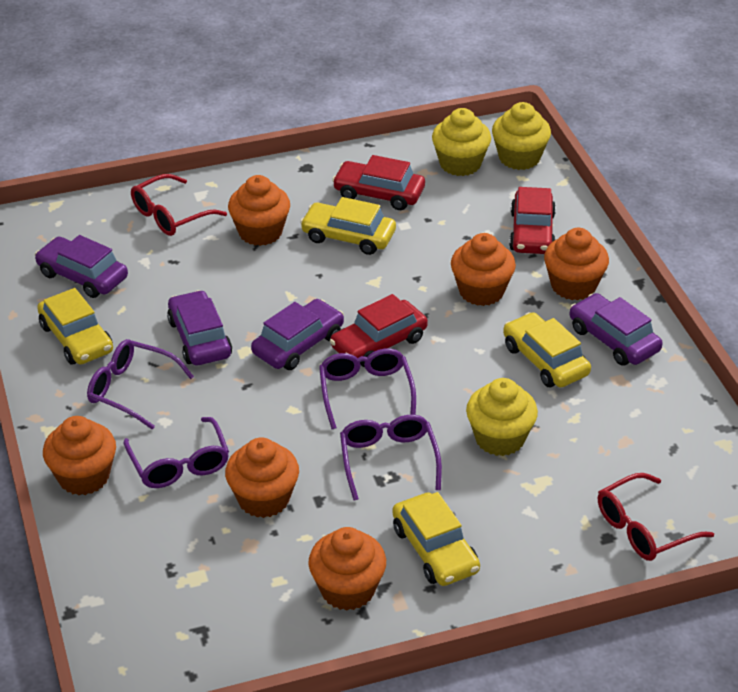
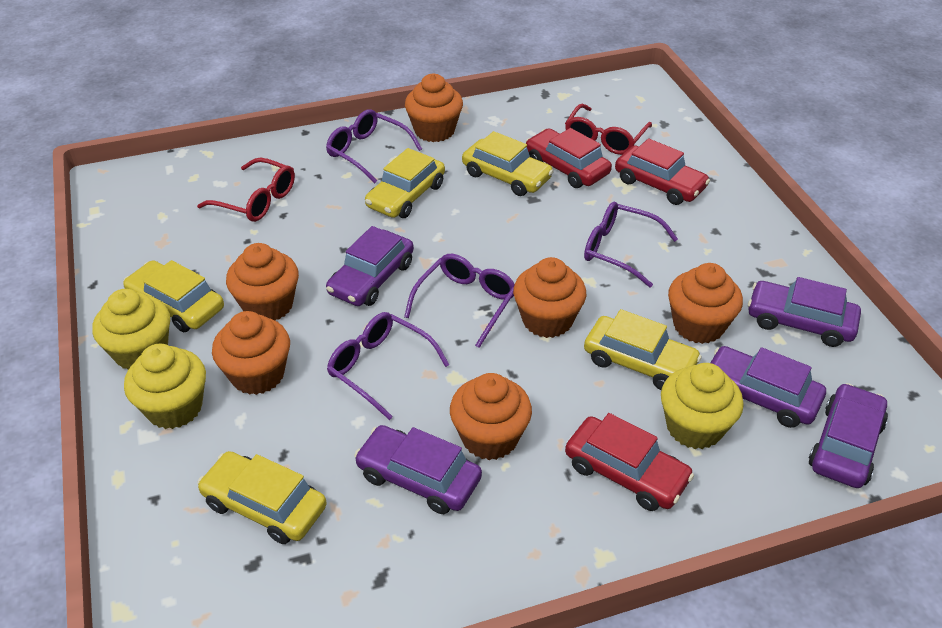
purple car: 4 -> 5
yellow car: 4 -> 5

